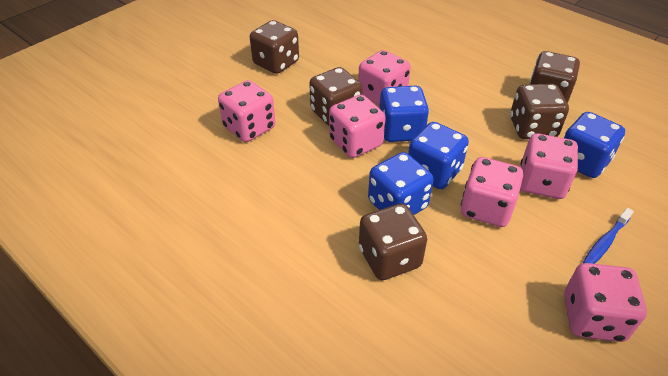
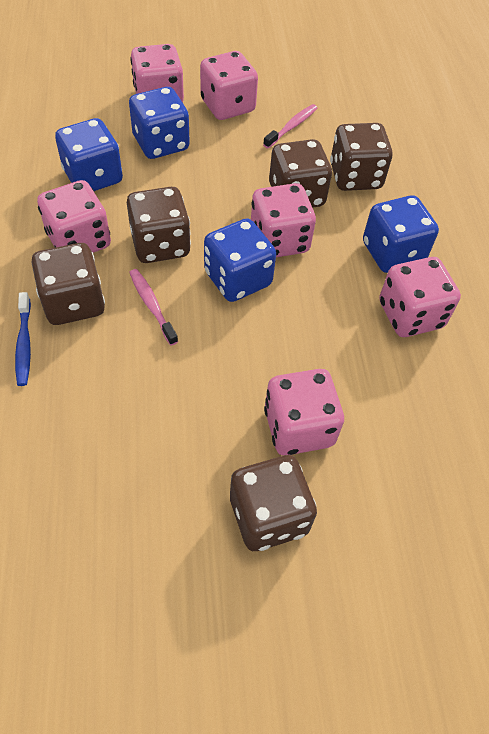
pink toothbrush: 0 -> 2

